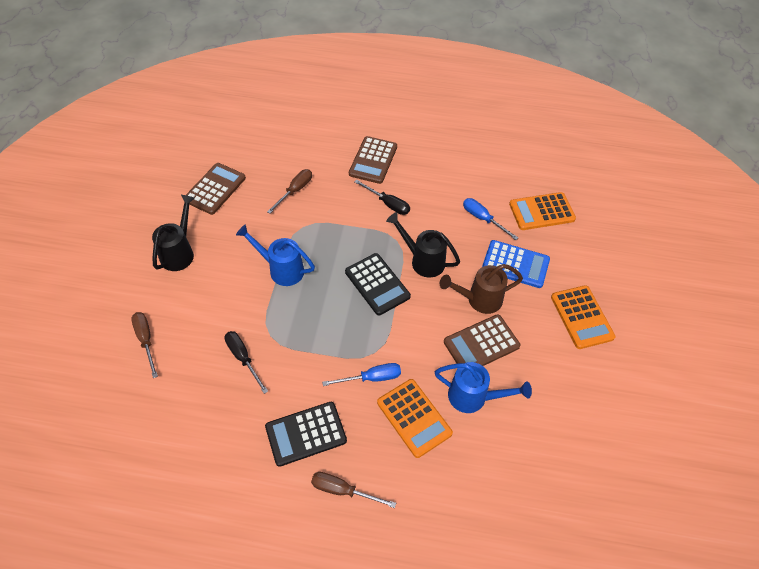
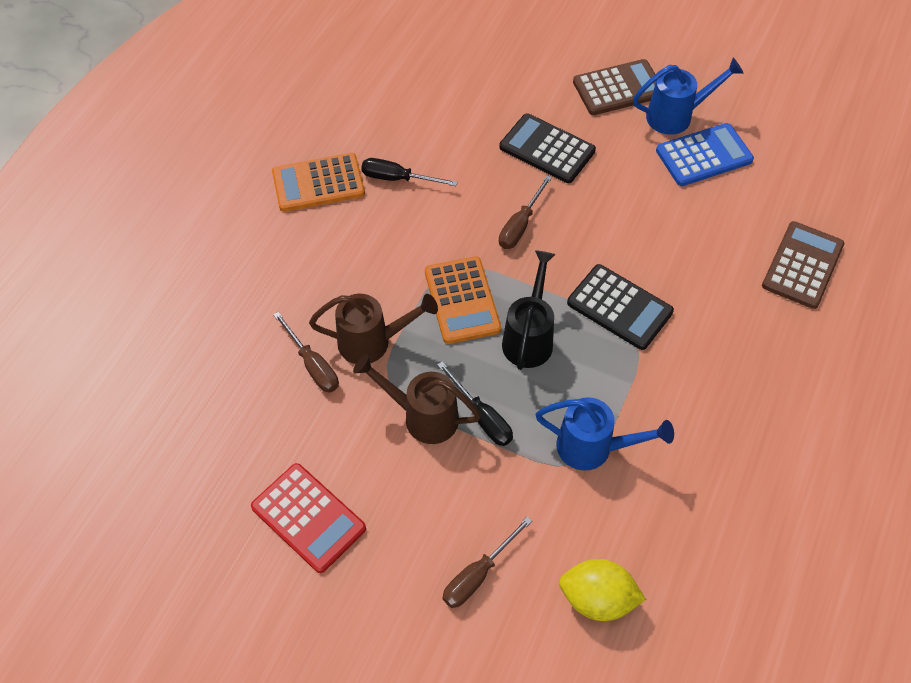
black watering can: 2 -> 1
blue screwdriver: 2 -> 0
brown calculator: 3 -> 2
brown watering can: 1 -> 2
orange calculator: 3 -> 2
red calculator: 0 -> 1
yellow lemon: 0 -> 1

